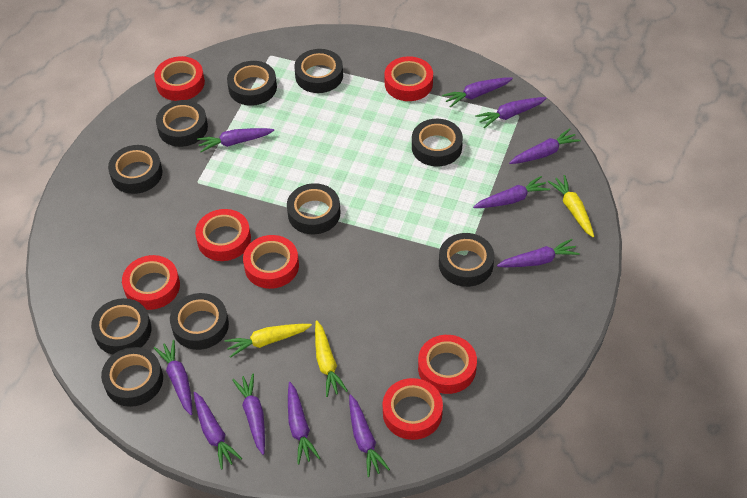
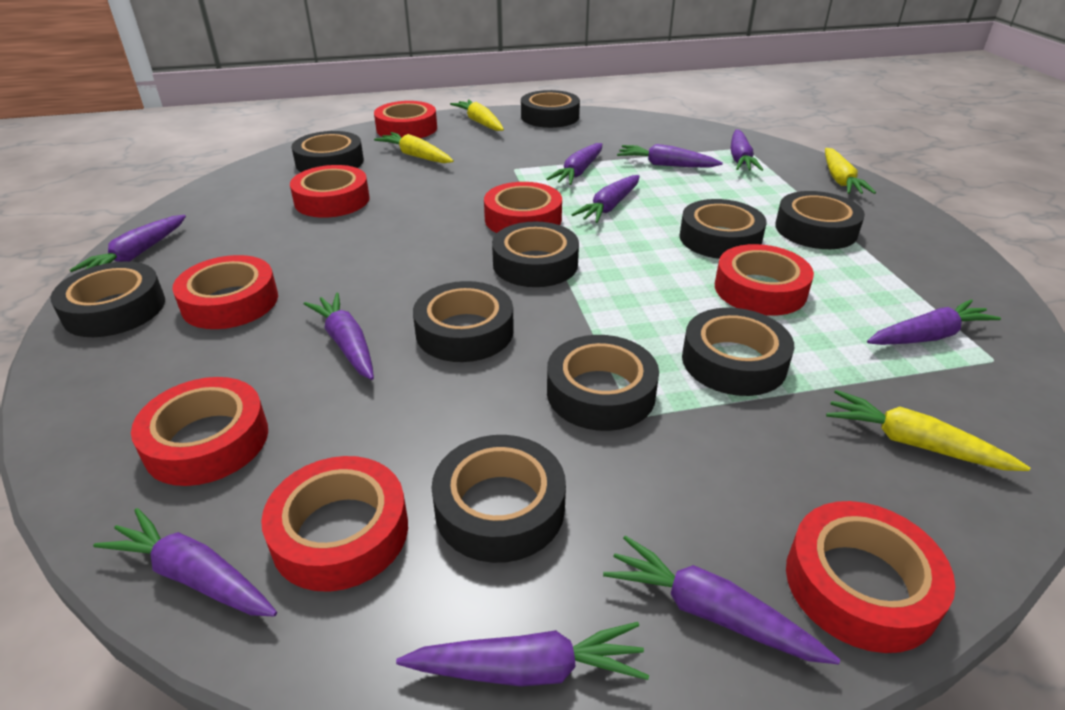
purple carrot: 11 -> 10
red tape: 7 -> 8
yellow carrot: 3 -> 4

